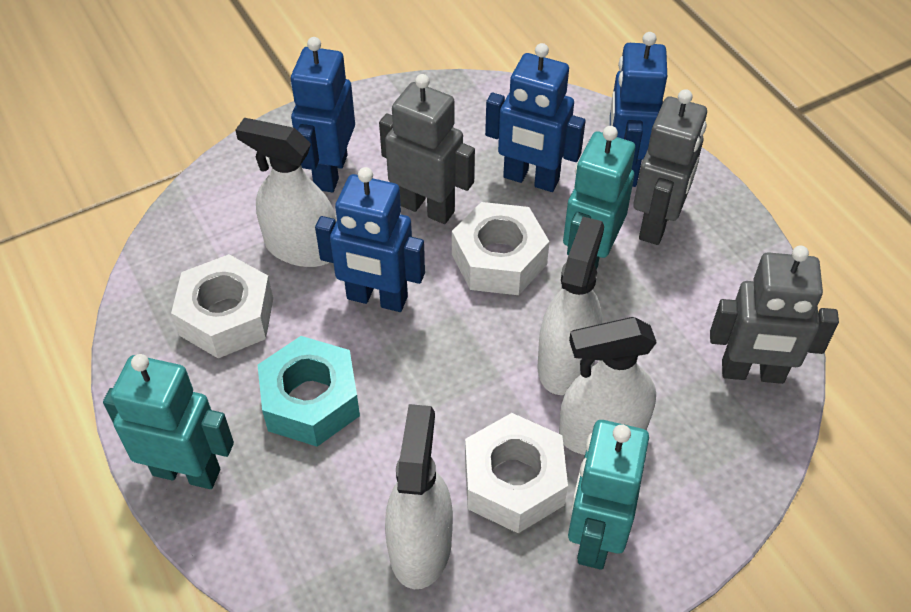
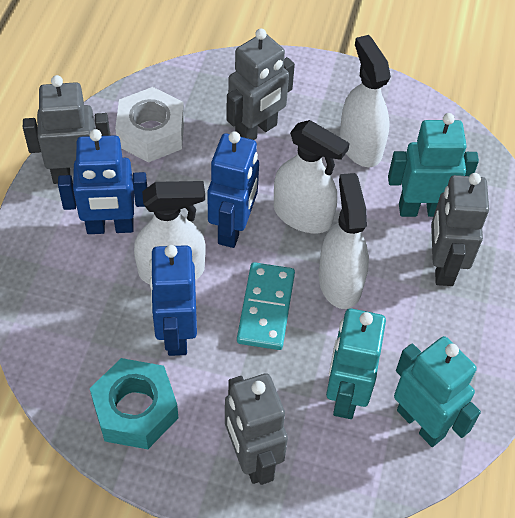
blue robot: 4 -> 3
grey robot: 3 -> 4
turquoise domino: 0 -> 1
white nut: 3 -> 1

